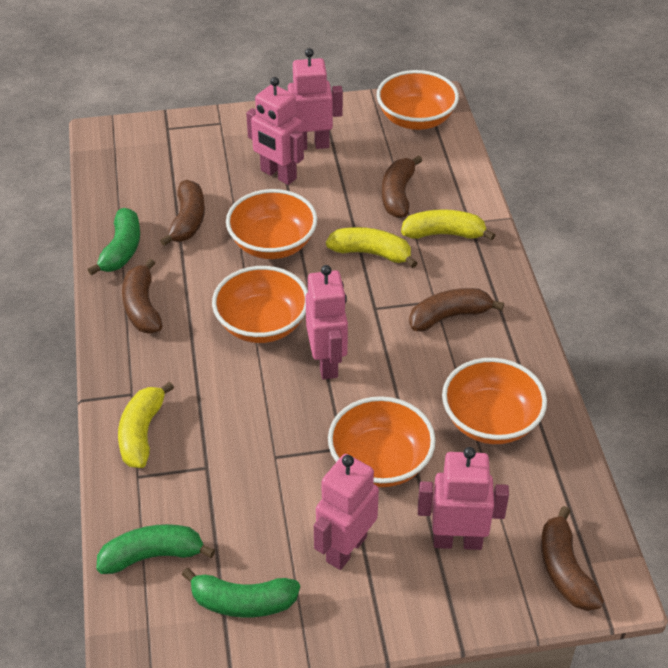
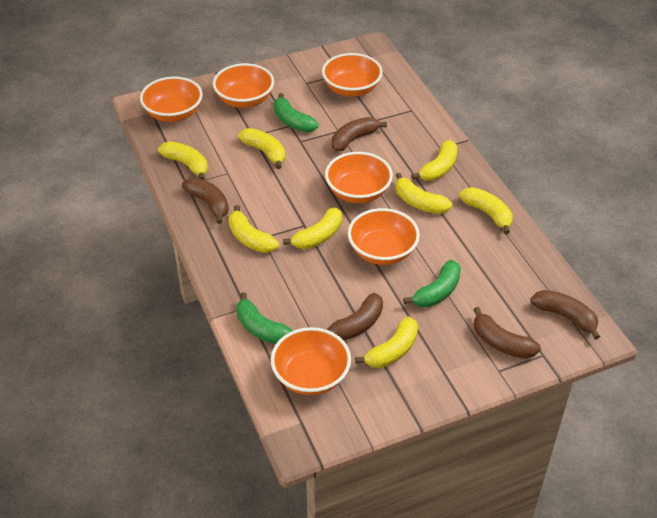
orange bowl: 5 -> 6
pink robot: 5 -> 0
yellow banana: 3 -> 8

